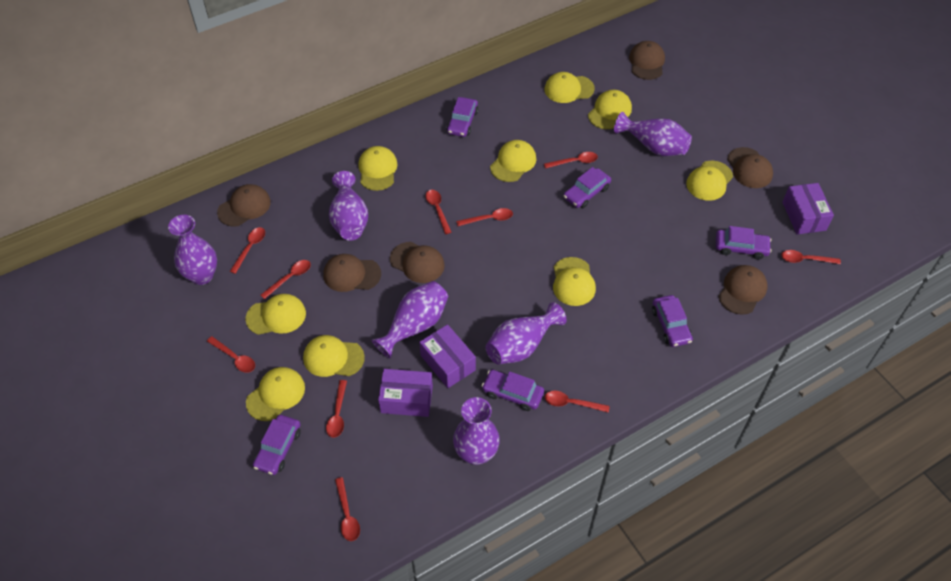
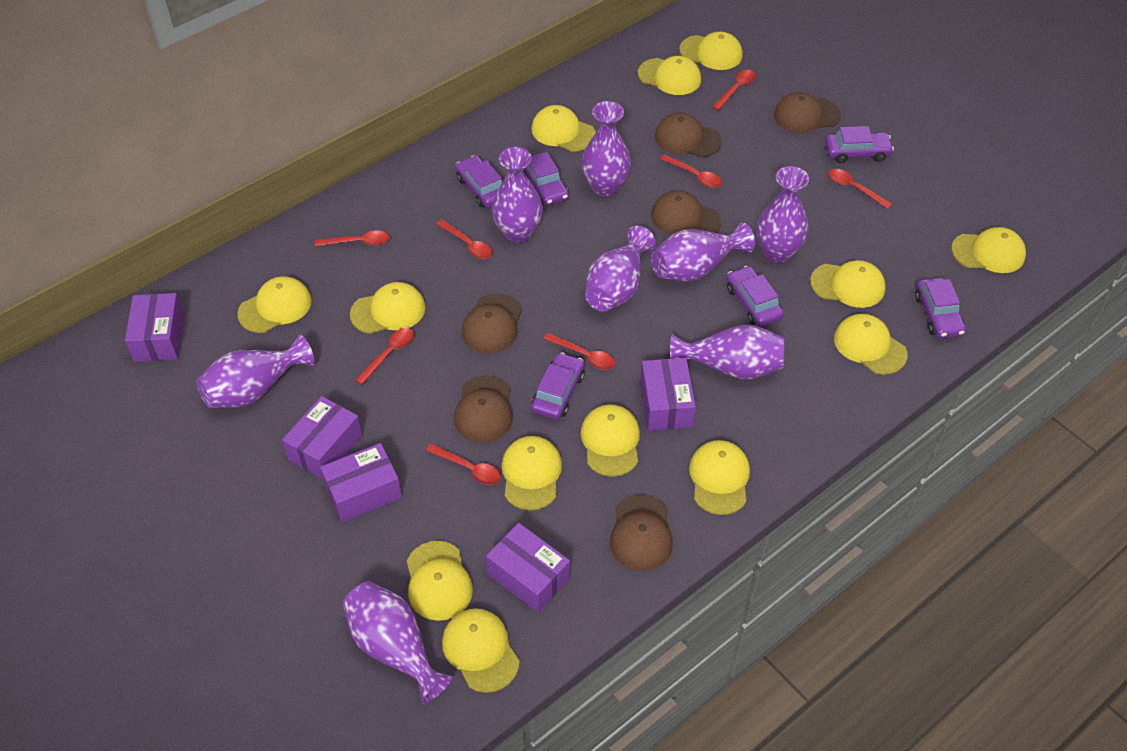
purple box: 3 -> 5
purple vase: 6 -> 8
red spoon: 10 -> 8
yellow cap: 9 -> 13

